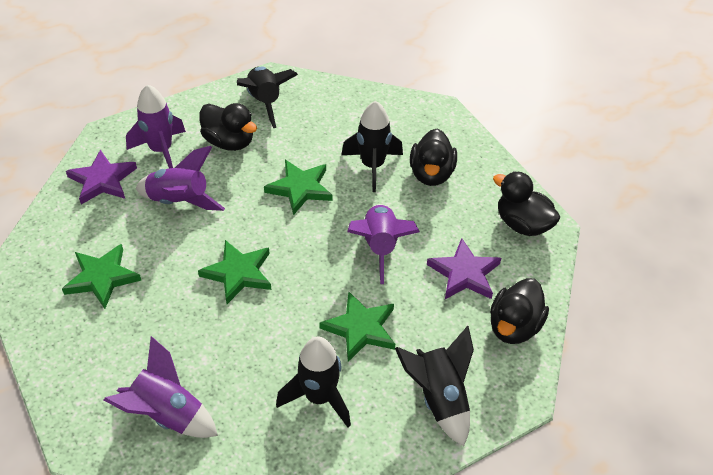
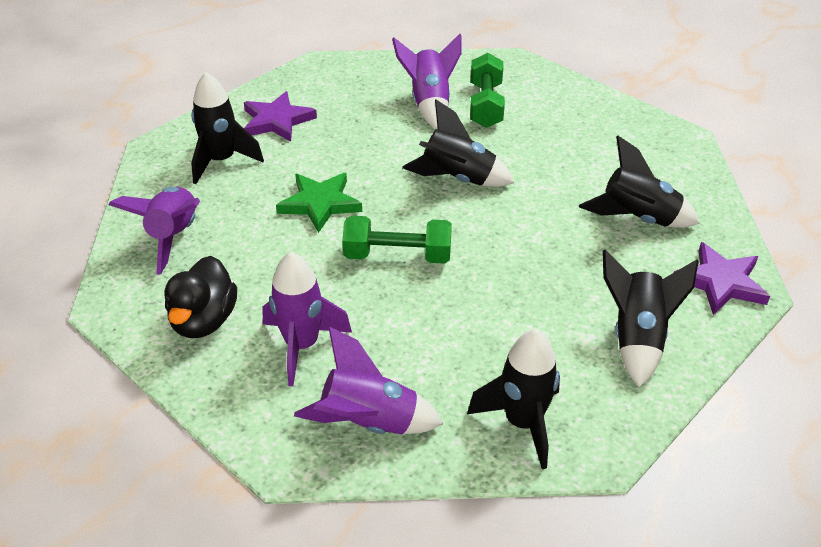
black duck: 4 -> 1
black rocket: 4 -> 5
green dumbbell: 0 -> 2
green star: 4 -> 1

